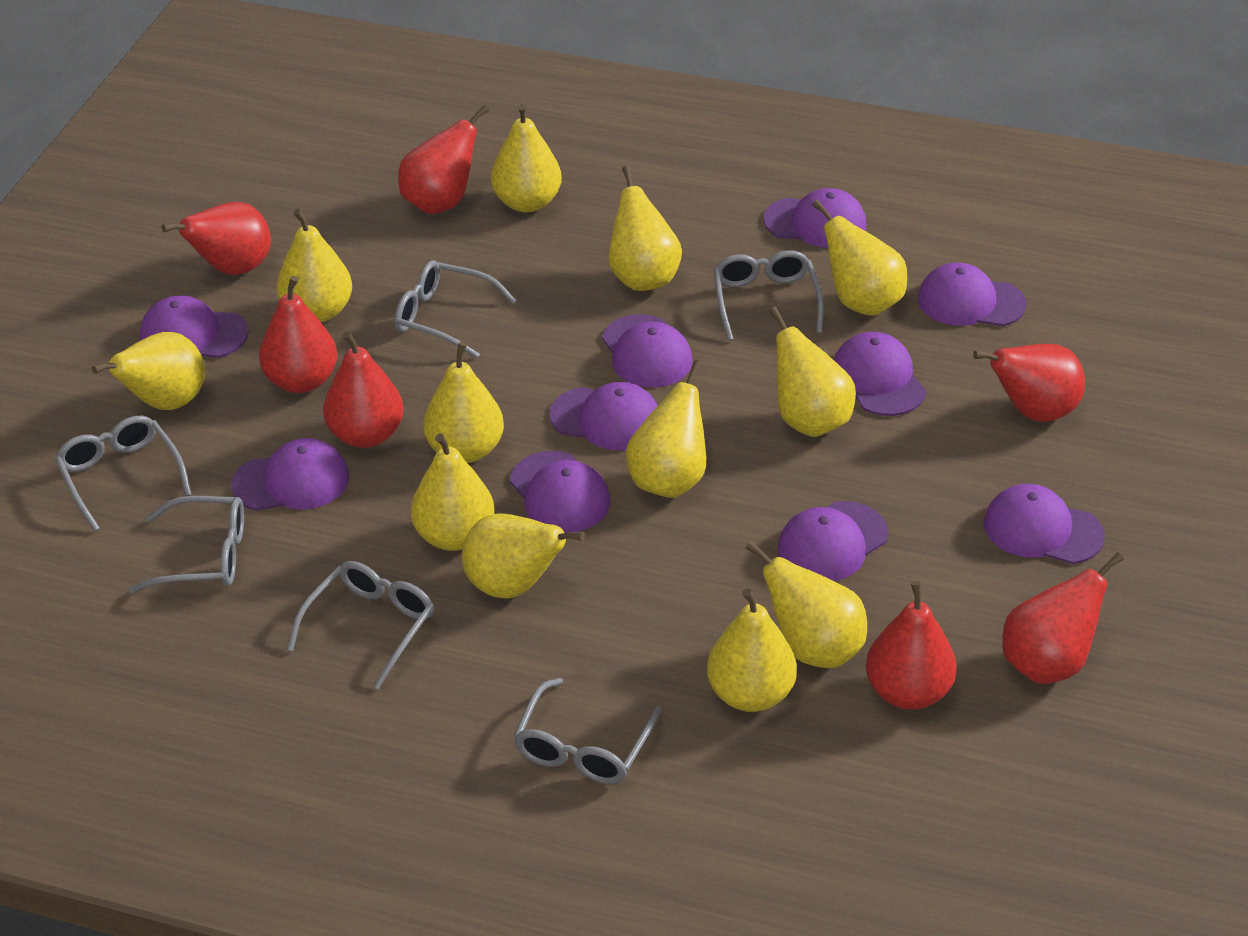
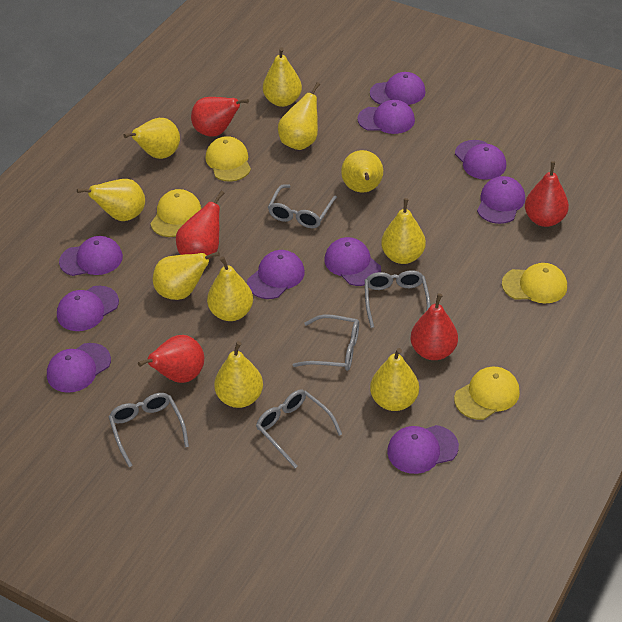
grey glasses: 6 -> 5
red pear: 7 -> 5
yellow cap: 0 -> 4
yellow pear: 12 -> 10

